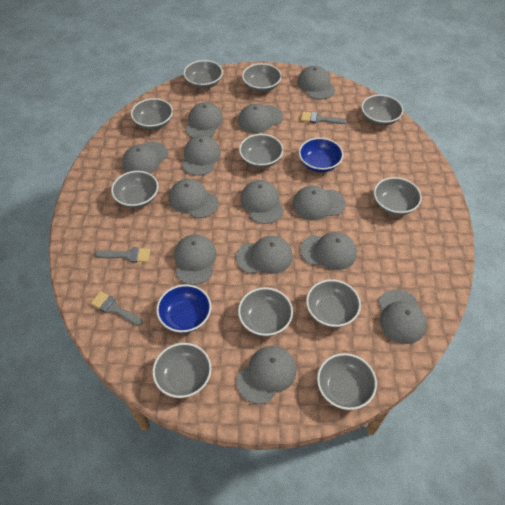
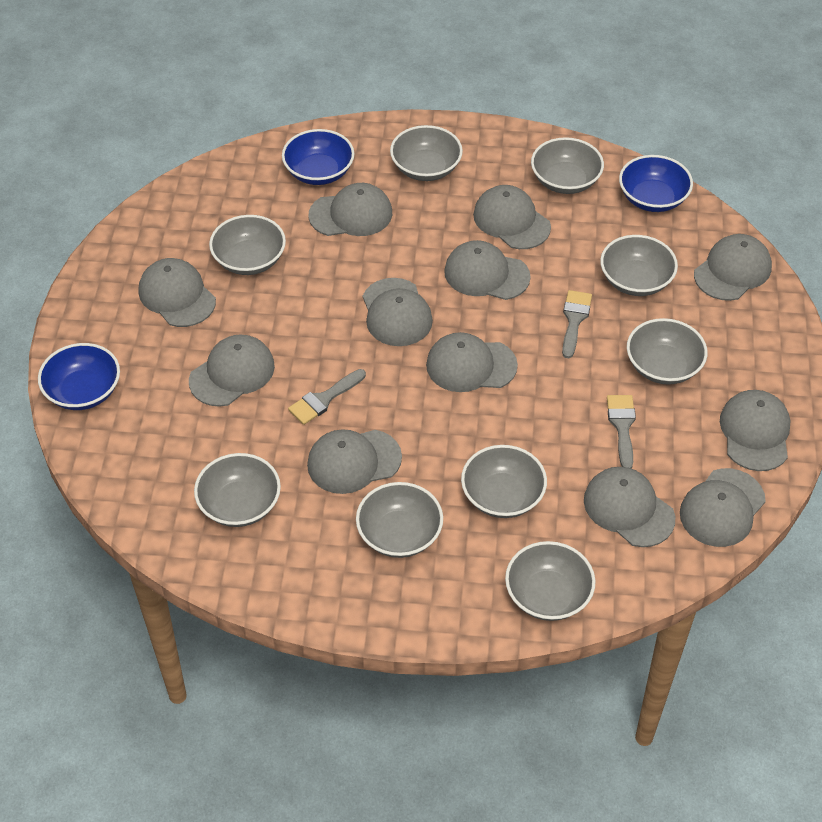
blue bowl: 2 -> 3
grey bowl: 11 -> 9
grey cap: 13 -> 12

